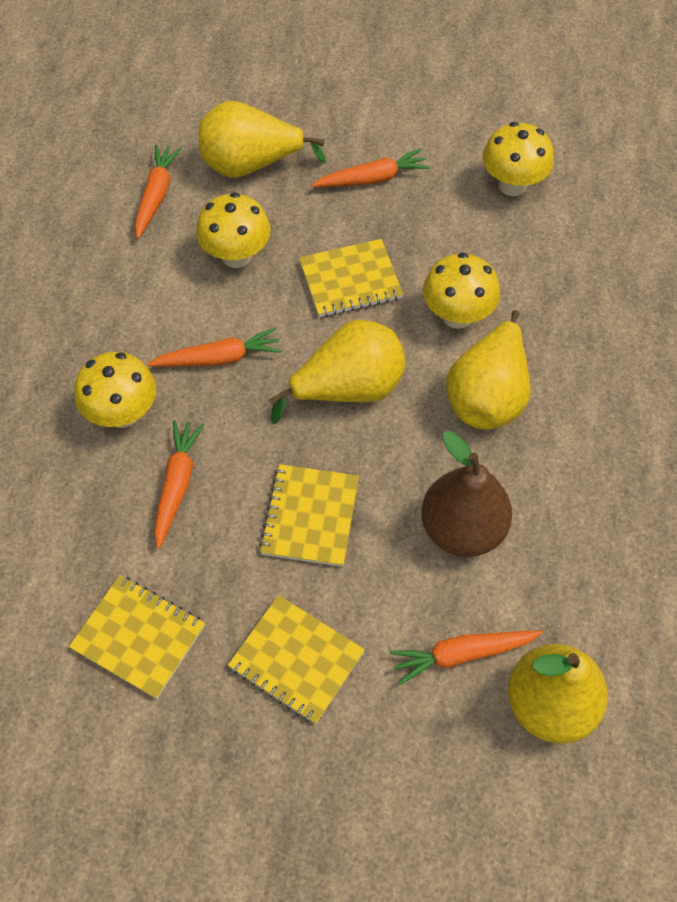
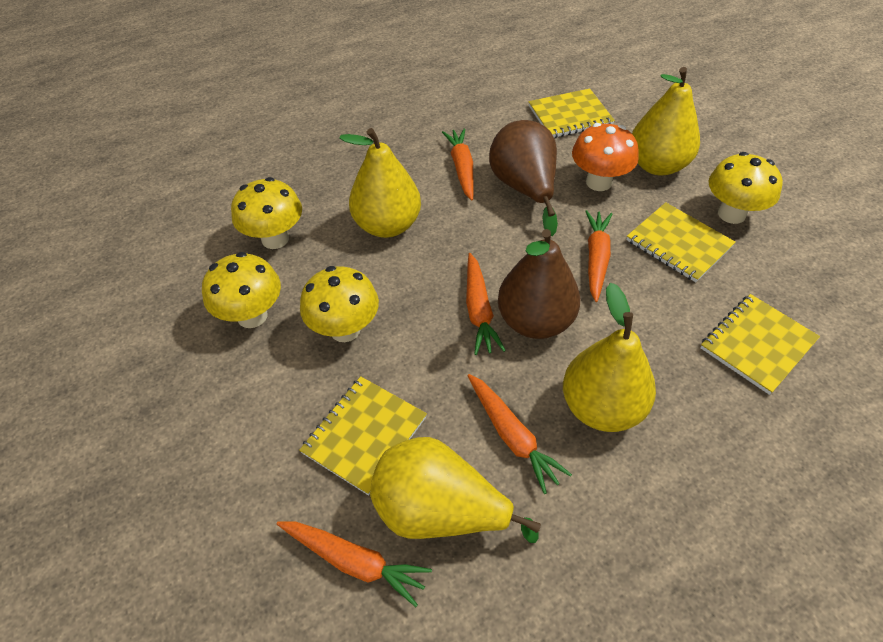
brown pear: 1 -> 2
orange mushroom: 0 -> 1

